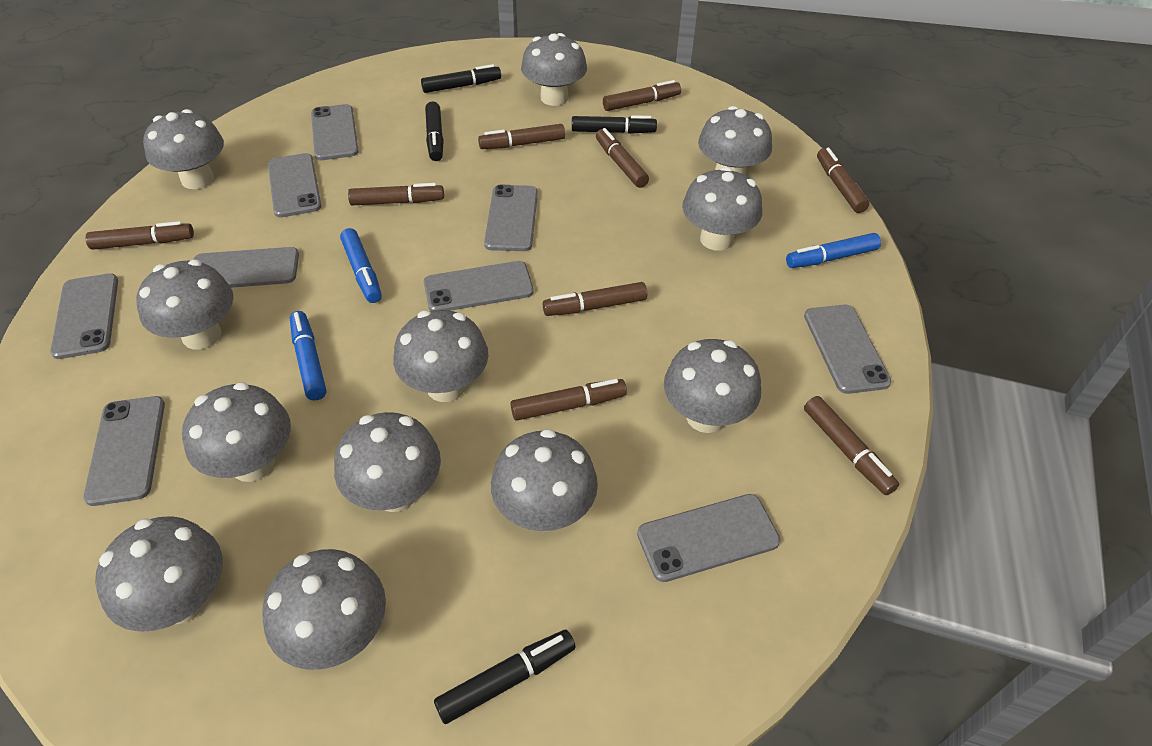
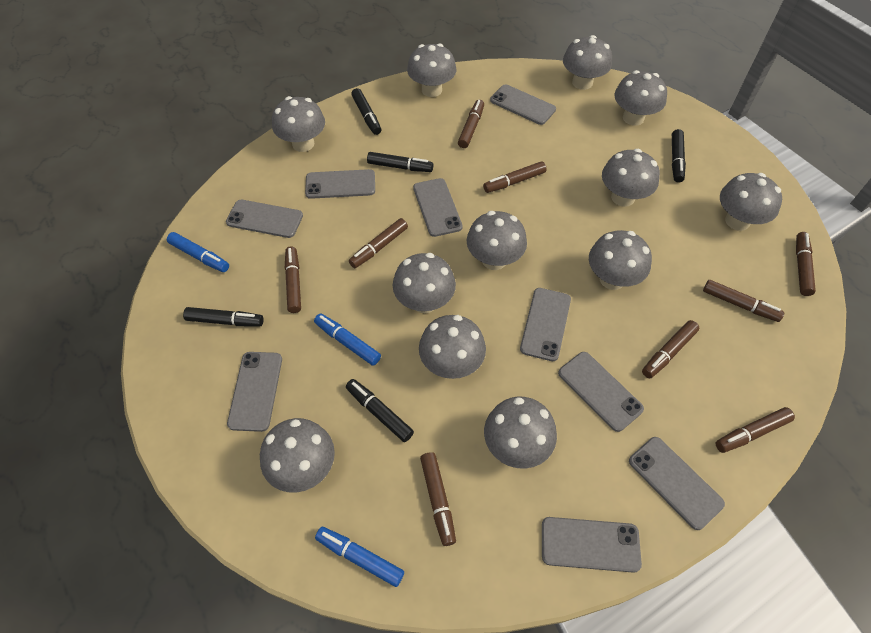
black marker: 4 -> 5

